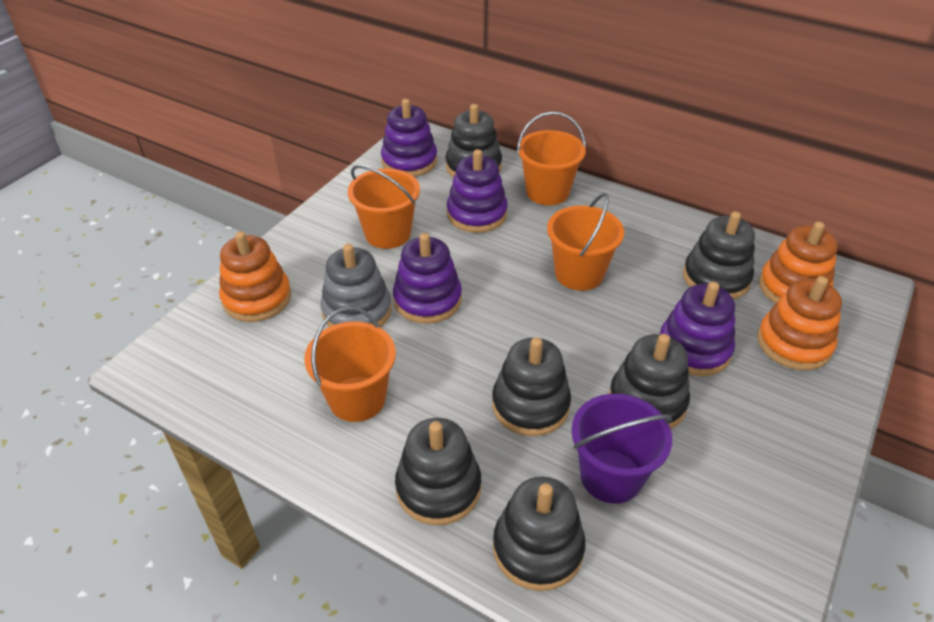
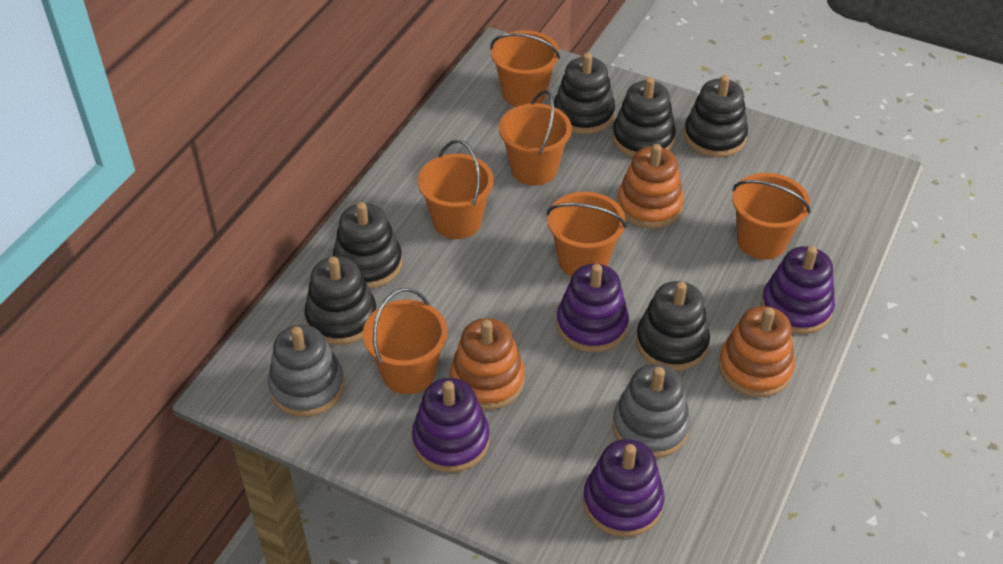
grey stacking toy: 1 -> 2
orange bucket: 4 -> 6
purple bucket: 1 -> 0

